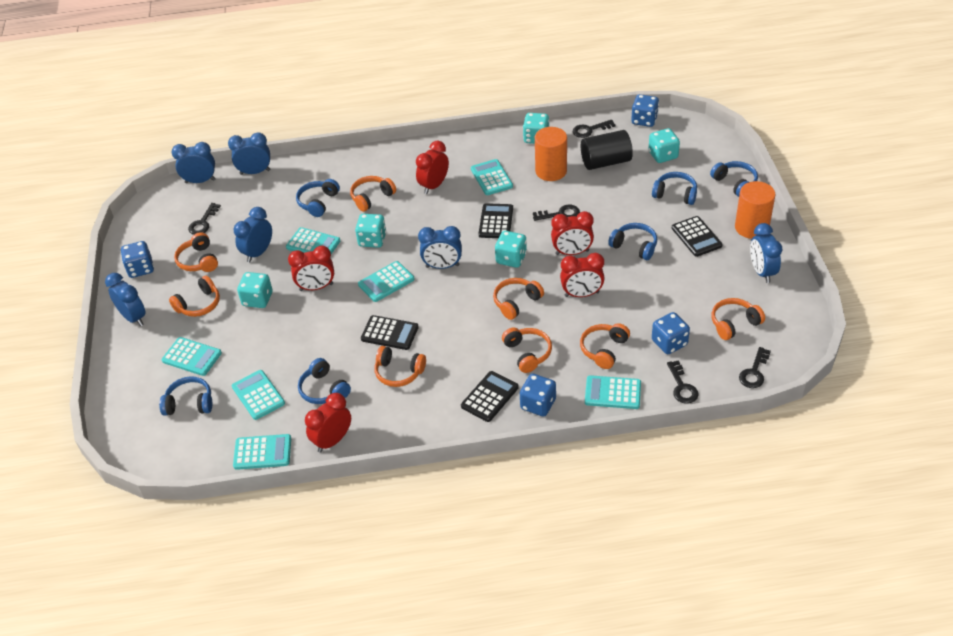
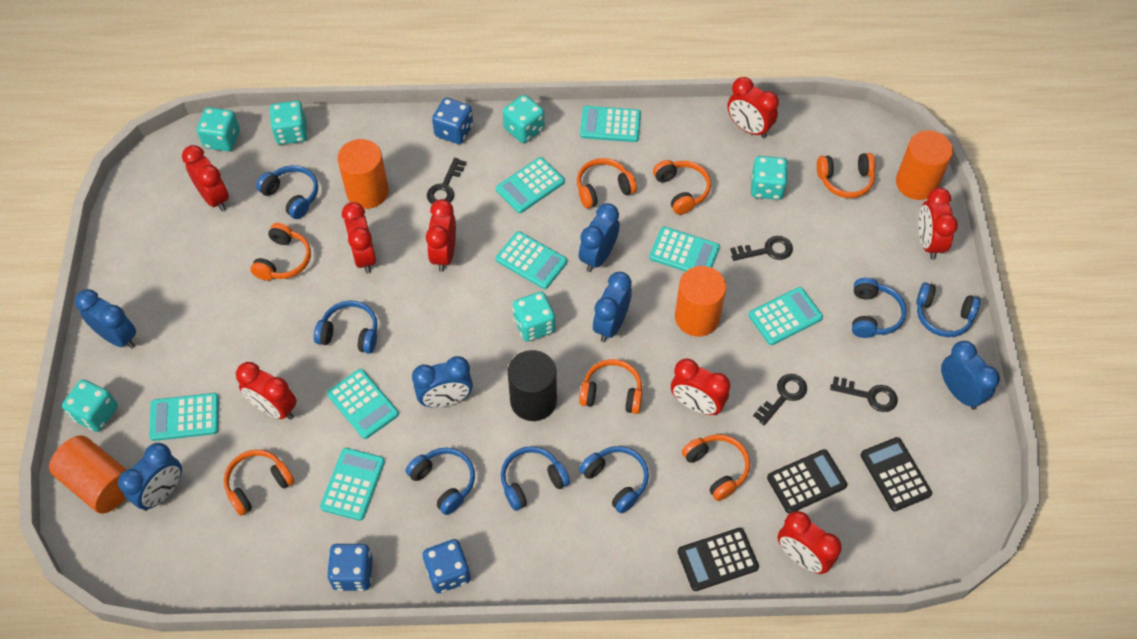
black calculator: 4 -> 3
black key: 5 -> 4
blue dice: 4 -> 3
blue headphones: 6 -> 7
orange cylinder: 2 -> 4
orange headphones: 8 -> 7
red clock: 5 -> 8
turquoise calculator: 7 -> 8
turquoise dice: 5 -> 6

